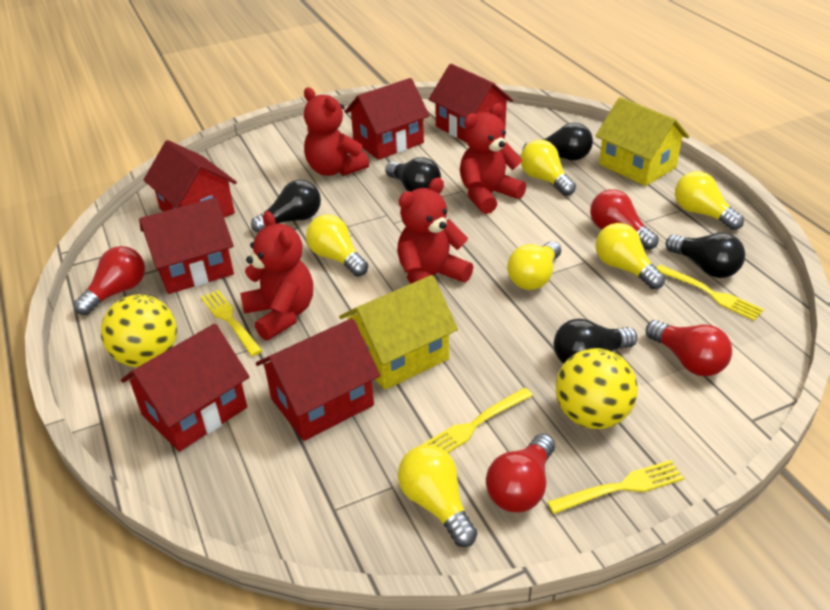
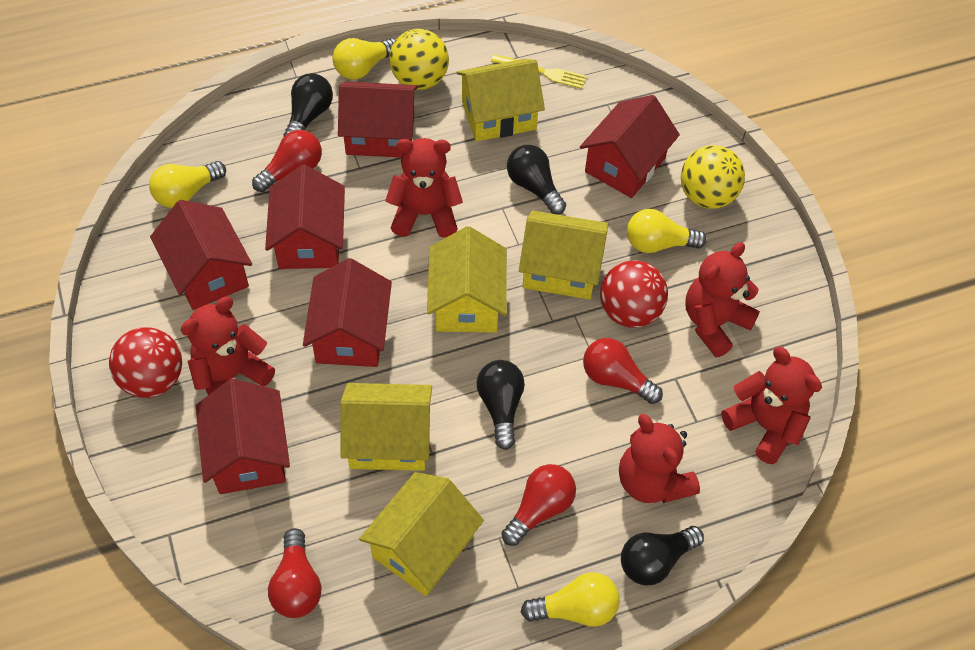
black light bulb: 5 -> 4
red ball: 0 -> 2
red teddy bear: 4 -> 5
yellow fork: 4 -> 1
yellow house: 2 -> 5
yellow light bulb: 6 -> 4

